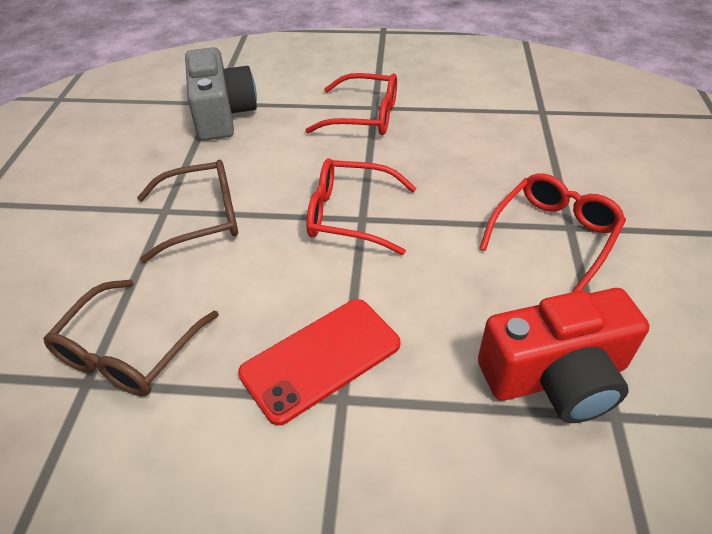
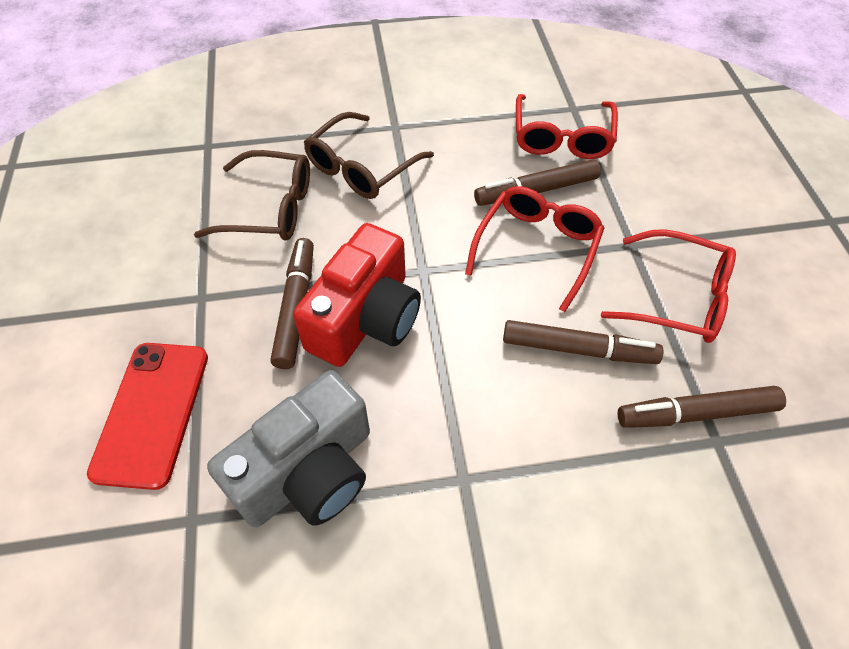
brown marker: 0 -> 4

